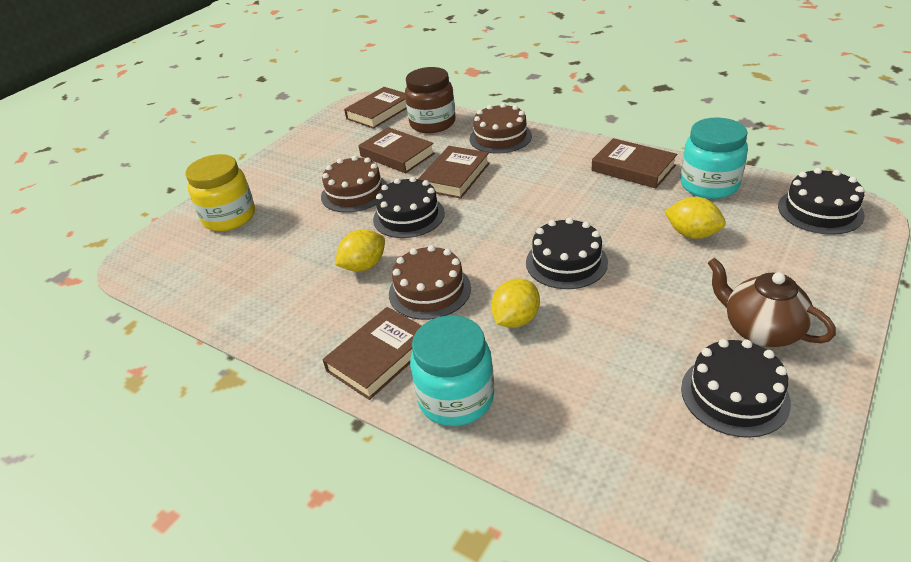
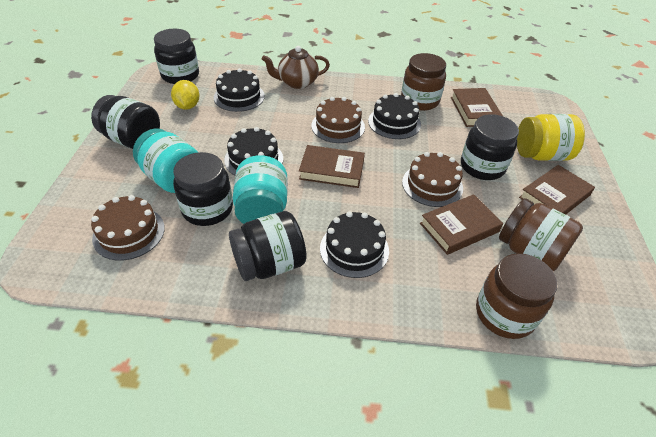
black jar: 0 -> 5
brown book: 5 -> 4
brown jar: 1 -> 3
yellow lemon: 3 -> 1

